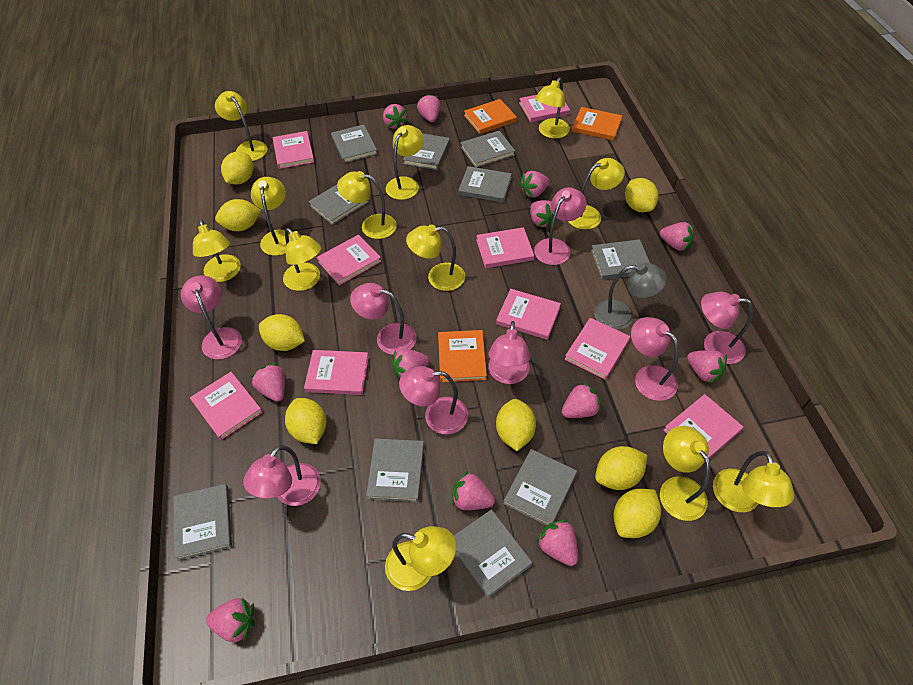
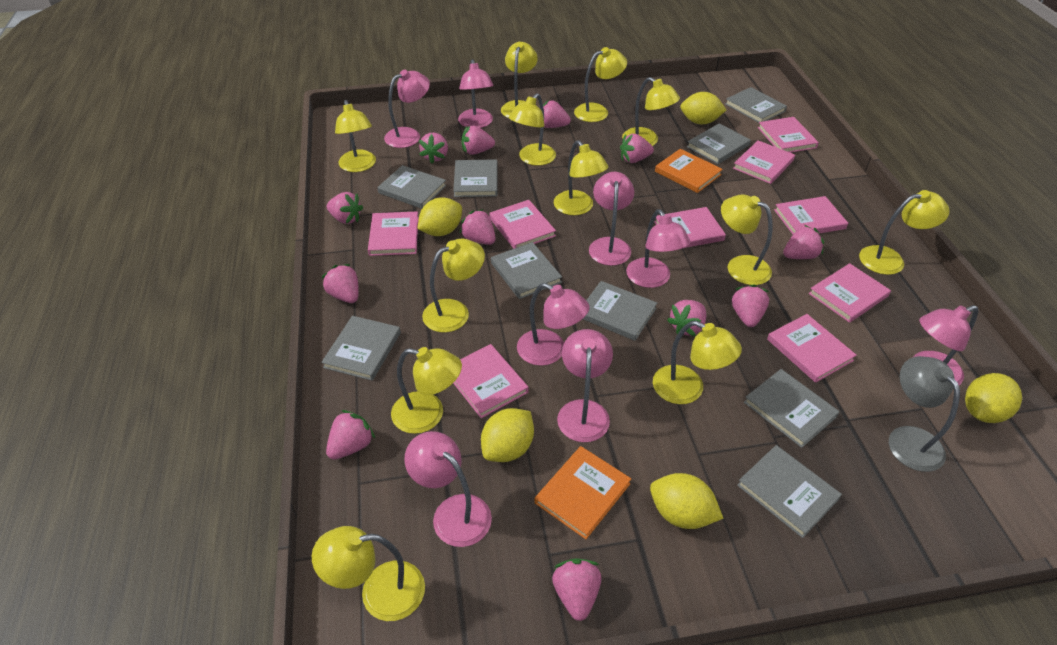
grey book: 10 -> 9
orange book: 3 -> 2
yellow lemon: 8 -> 5

